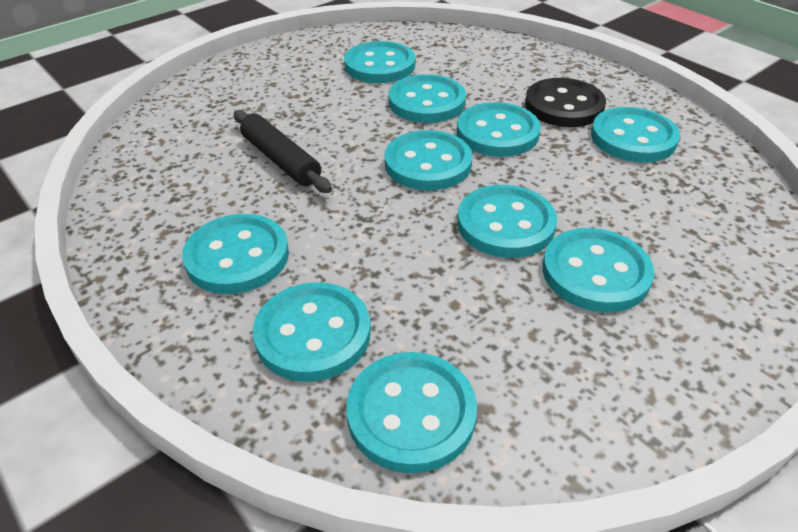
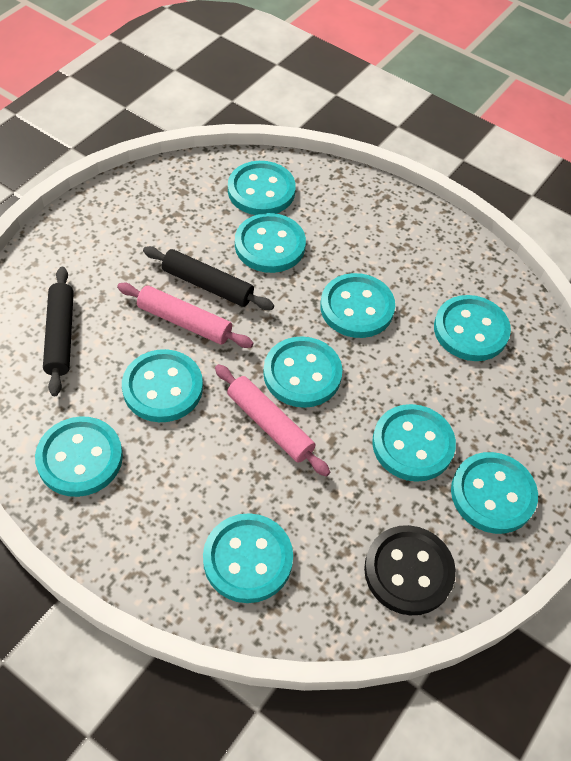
black rolling pin: 1 -> 2
pink rolling pin: 0 -> 2

